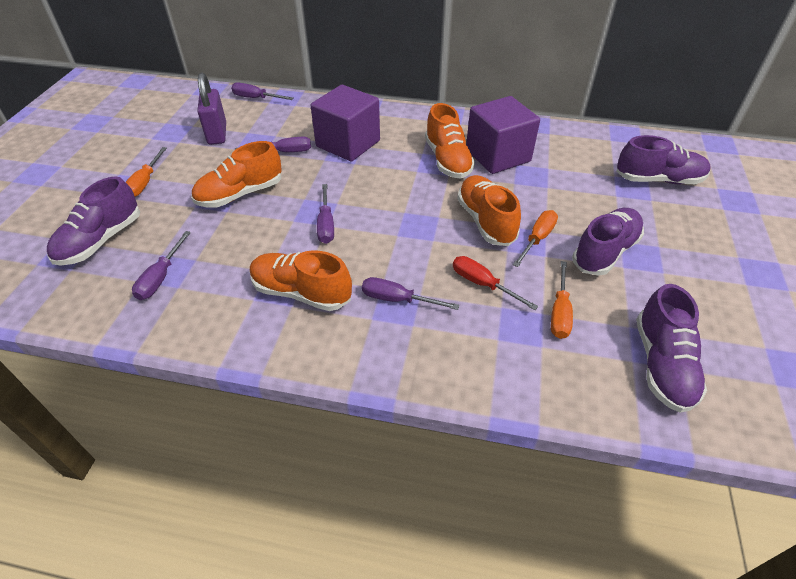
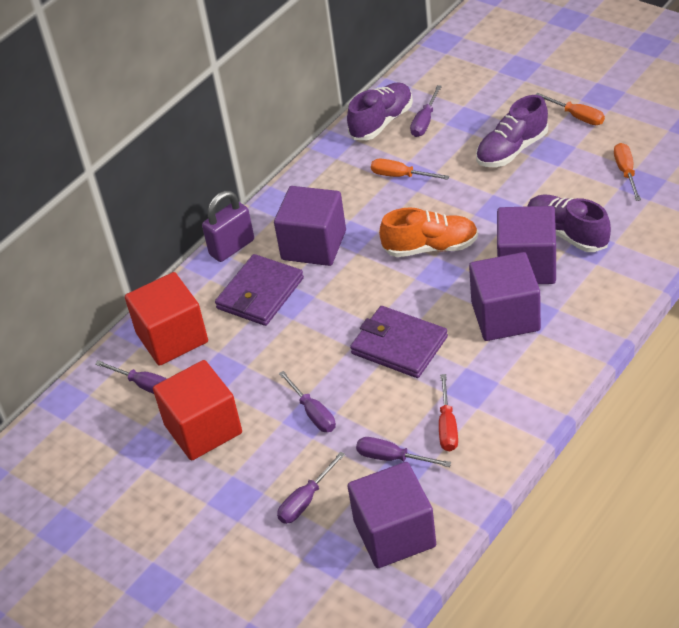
orange shoe: 4 -> 1
purple cube: 2 -> 4
purple shoe: 4 -> 3
purple wallet: 0 -> 2
red cube: 0 -> 2

